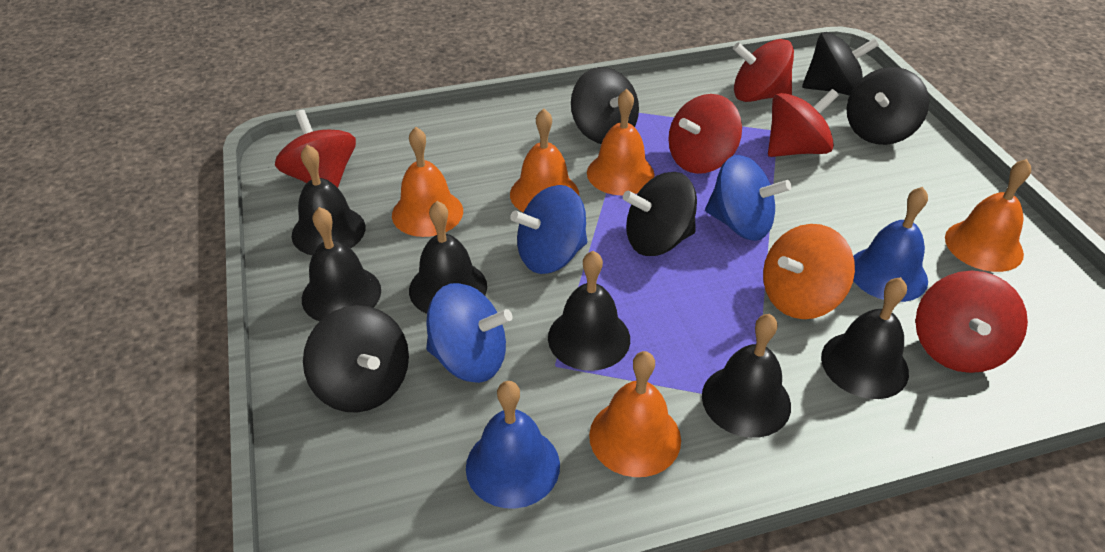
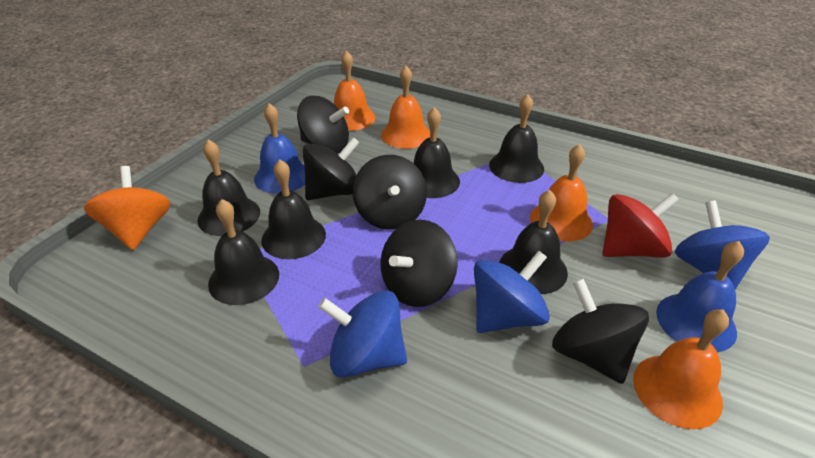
orange bell: 5 -> 4
red spinning top: 5 -> 1

